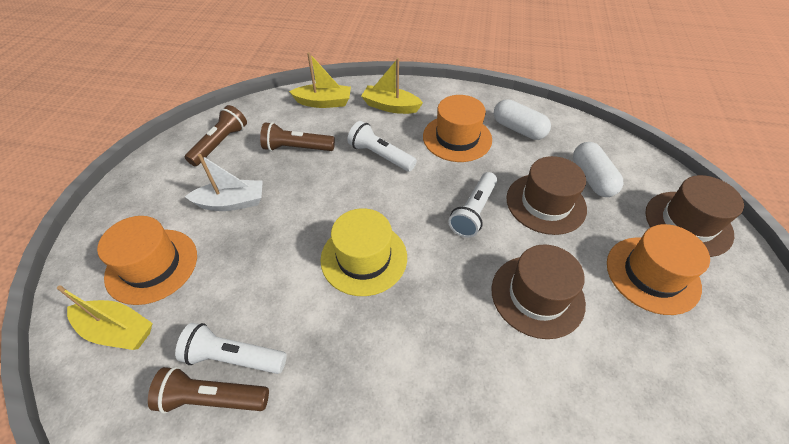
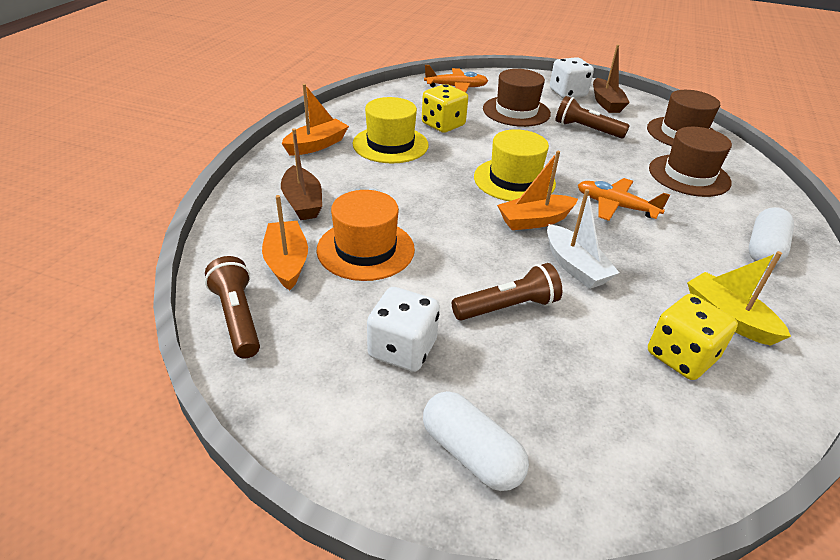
brown boat: 0 -> 2
orange boat: 0 -> 3
orange hat: 3 -> 1
orange plane: 0 -> 2
white dice: 0 -> 2
white flashlight: 3 -> 0
yellow boat: 3 -> 1
yellow dice: 0 -> 2
yellow hat: 1 -> 2

